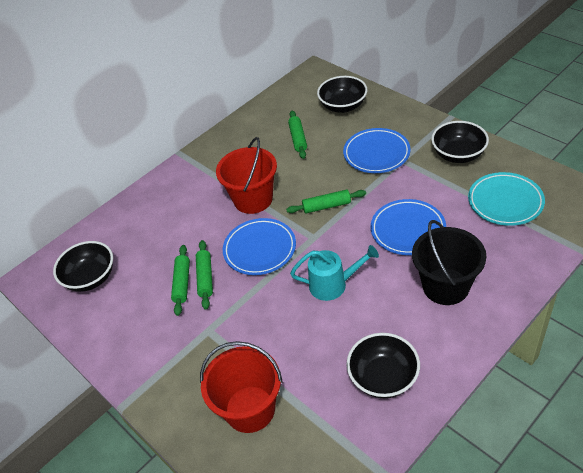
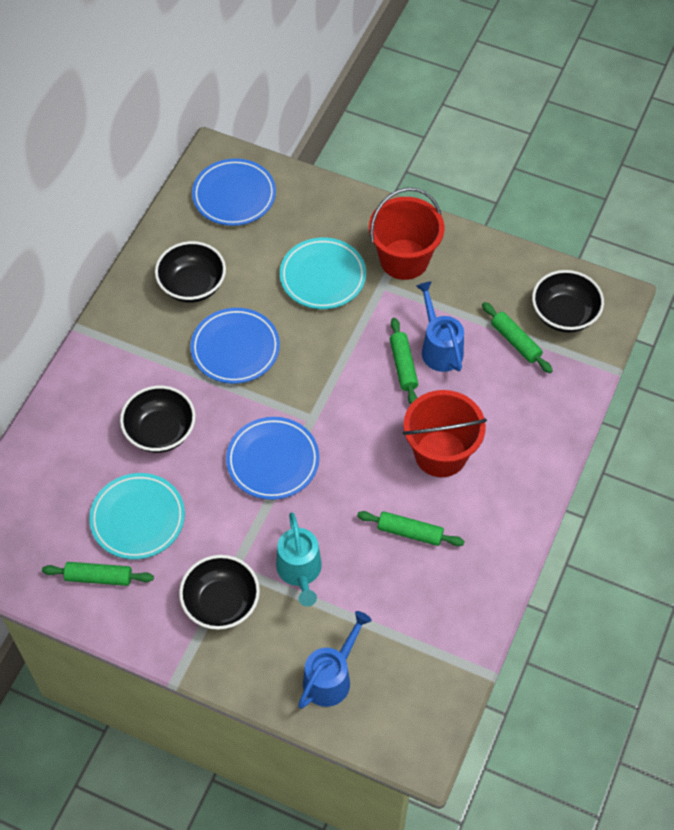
black bucket: 1 -> 0
blue watering can: 0 -> 2
turquoise plate: 1 -> 2

